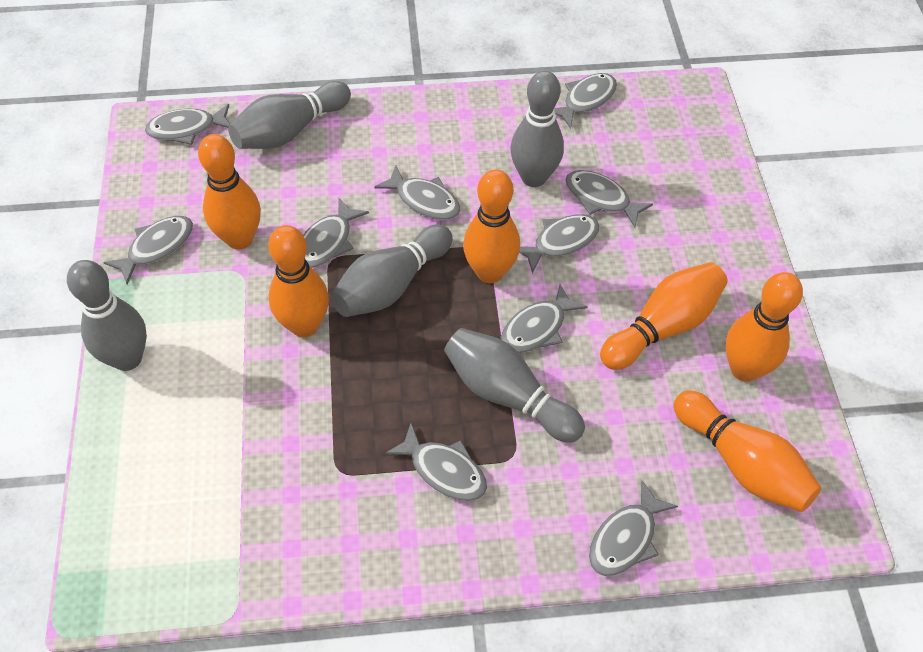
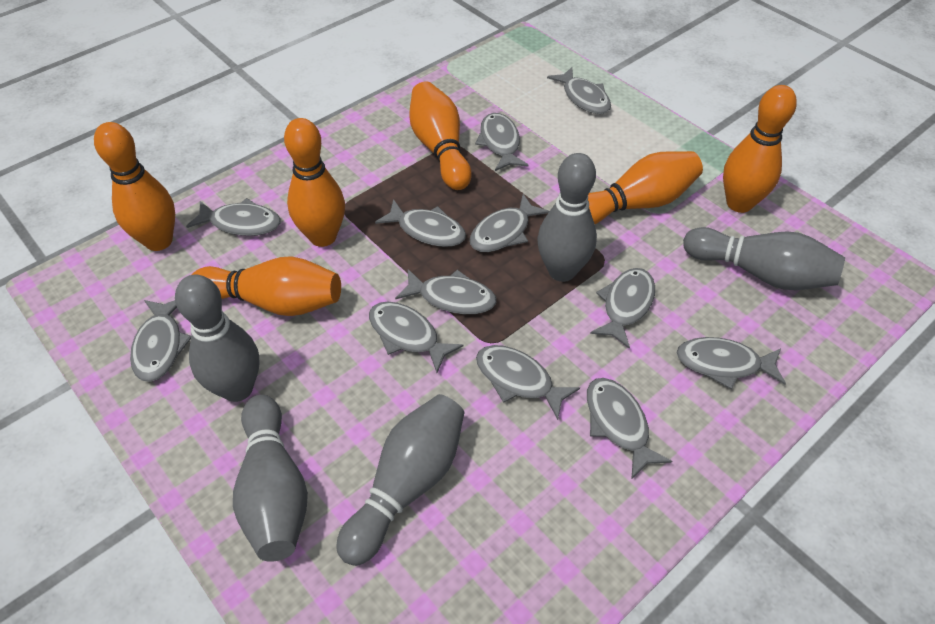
grey fish: 10 -> 12

